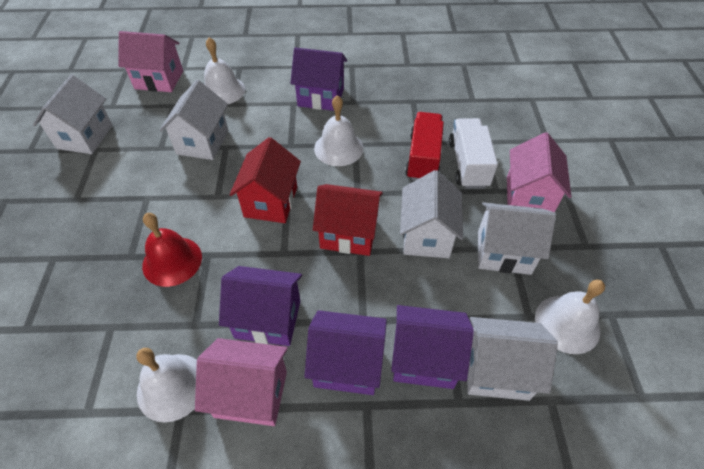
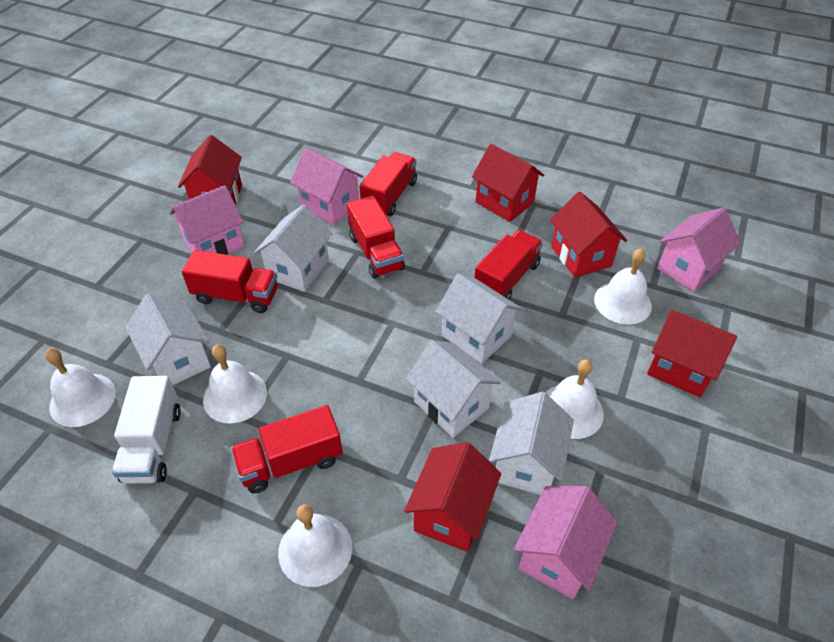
pink house: 3 -> 4
purple house: 4 -> 0
red bell: 1 -> 0
red house: 2 -> 5
red truck: 1 -> 5
white bell: 4 -> 5

